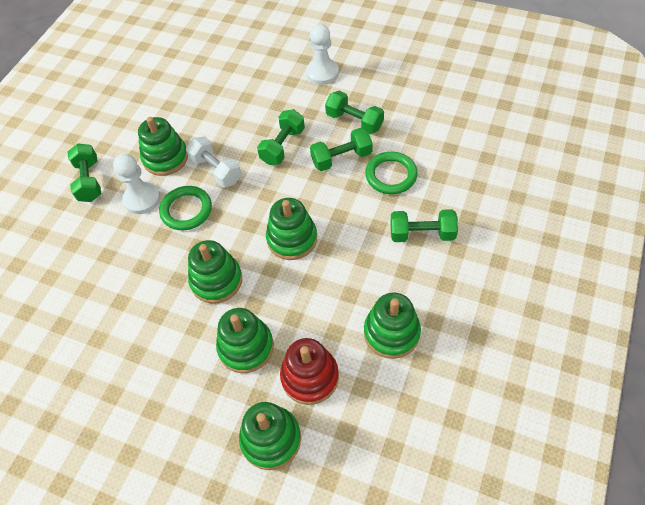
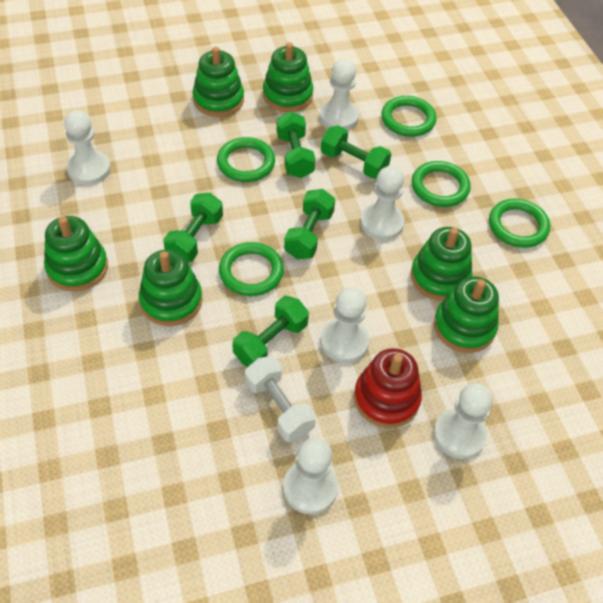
green ring: 2 -> 5
white pawn: 2 -> 6

